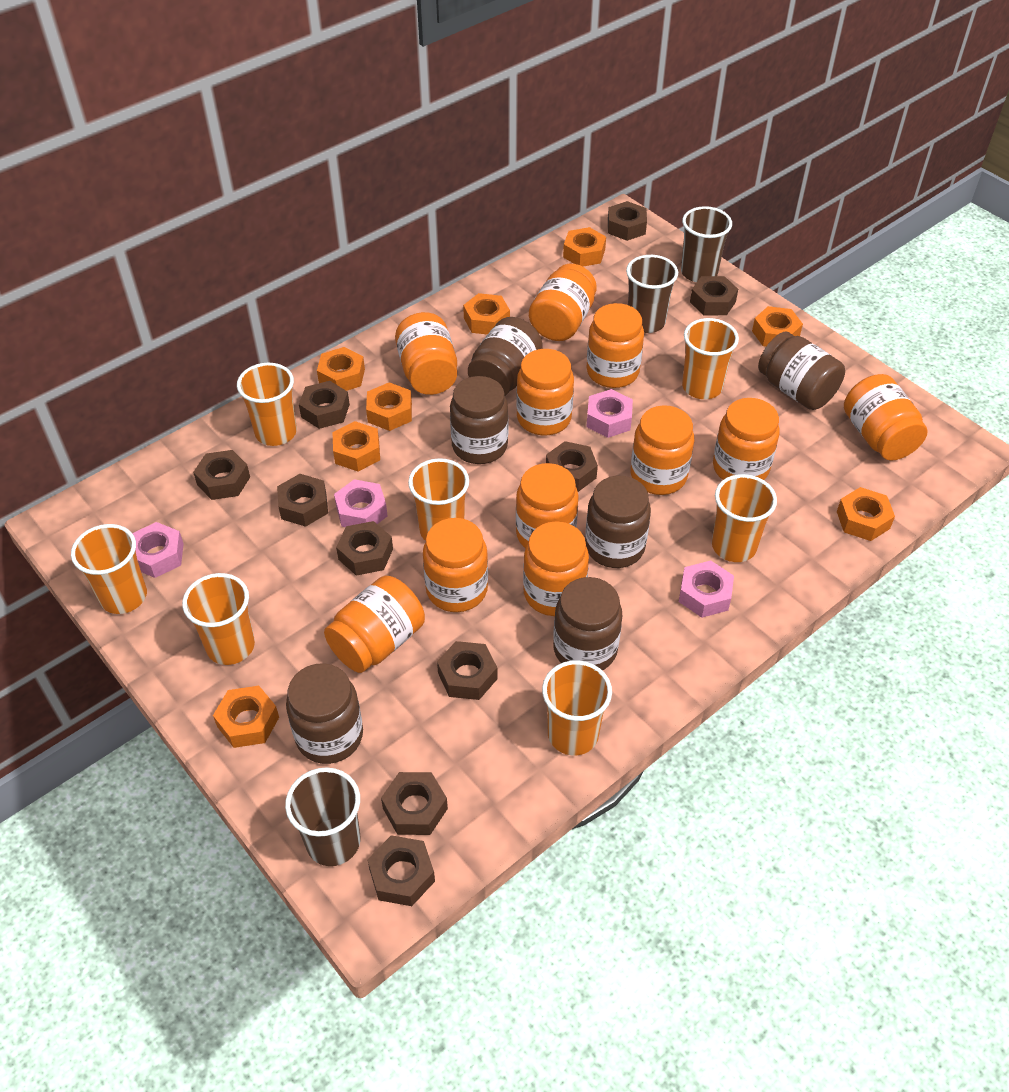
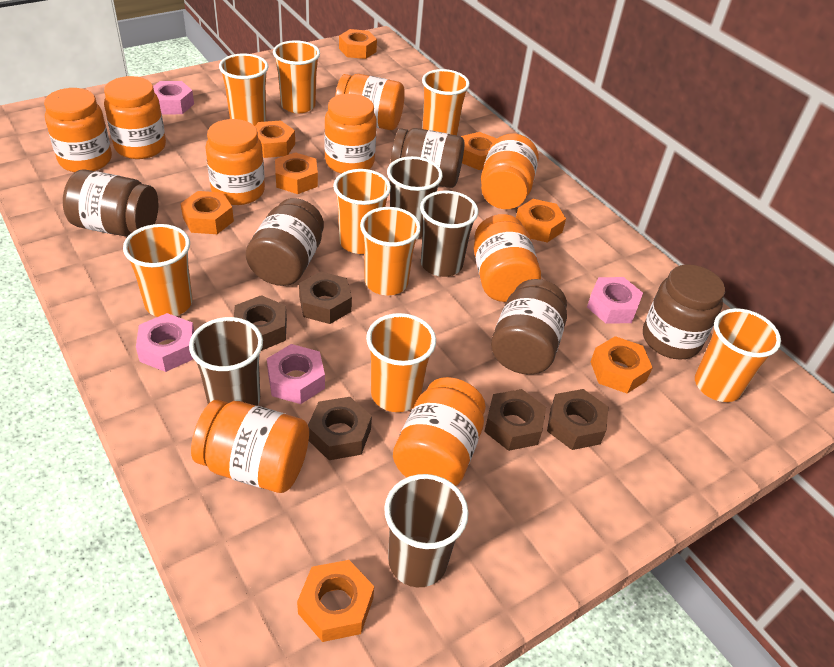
brown cup: 3 -> 4
brown jar: 6 -> 5
brown nut: 10 -> 5
orange cup: 7 -> 8
orange jar: 11 -> 9

